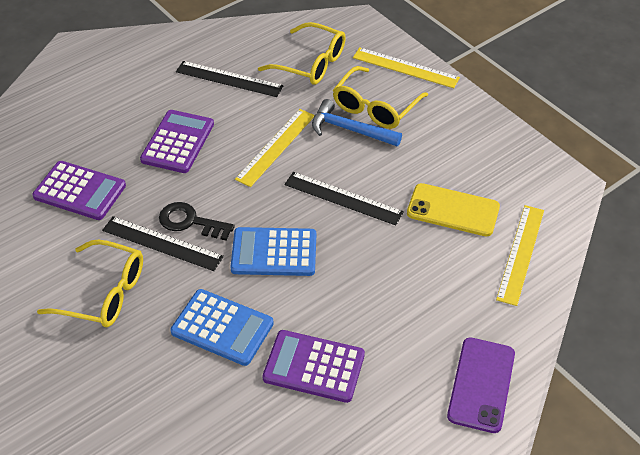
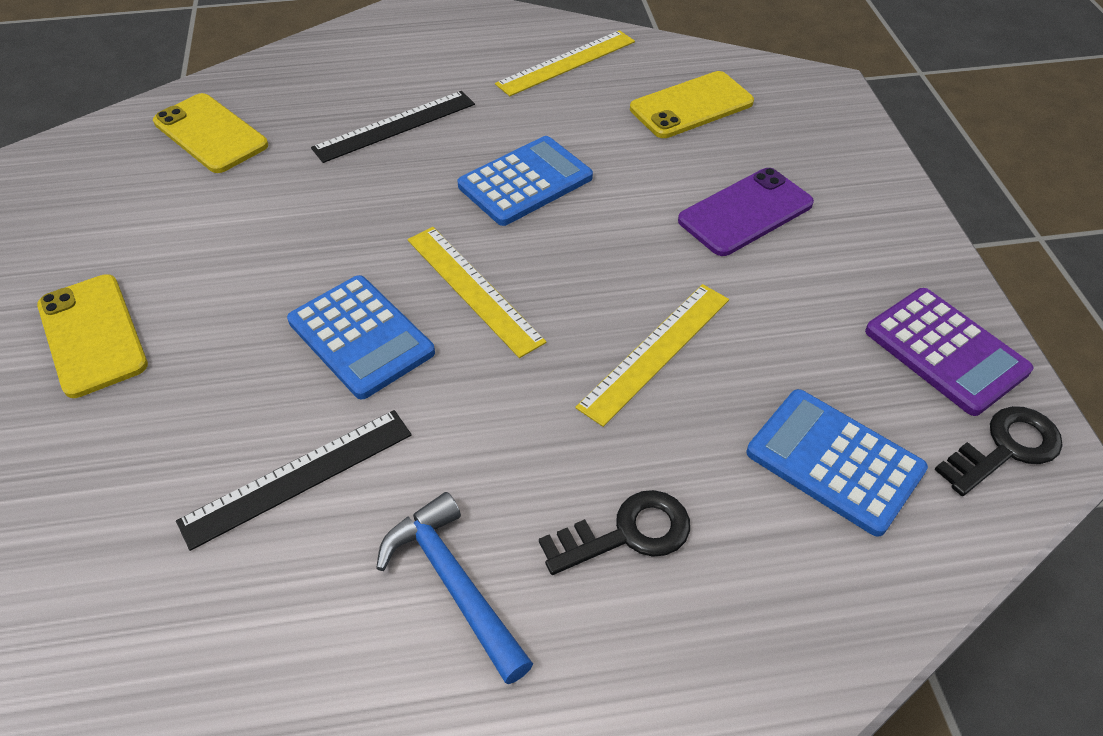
black key: 1 -> 2
black ruler: 3 -> 2
blue calculator: 2 -> 3
purple calculator: 3 -> 1
yellow glasses: 3 -> 0
yellow phone: 1 -> 3

